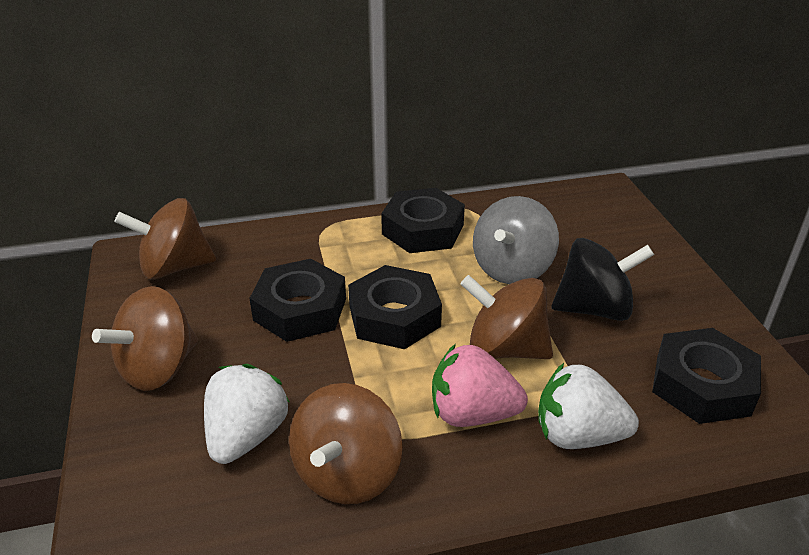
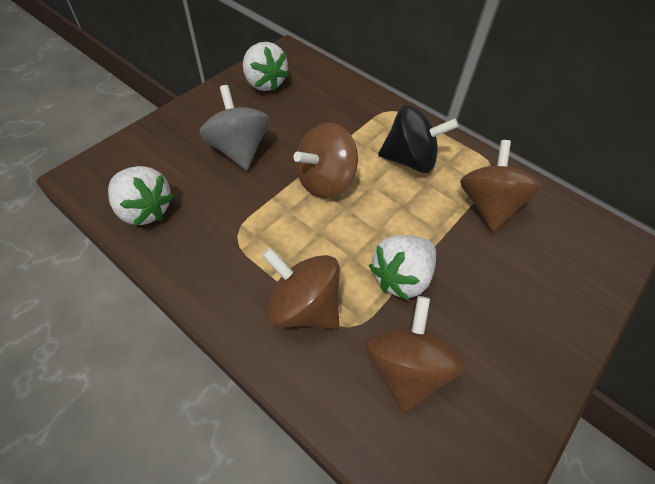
black nut: 4 -> 0
pink strawberry: 1 -> 0
white strawberry: 2 -> 3

